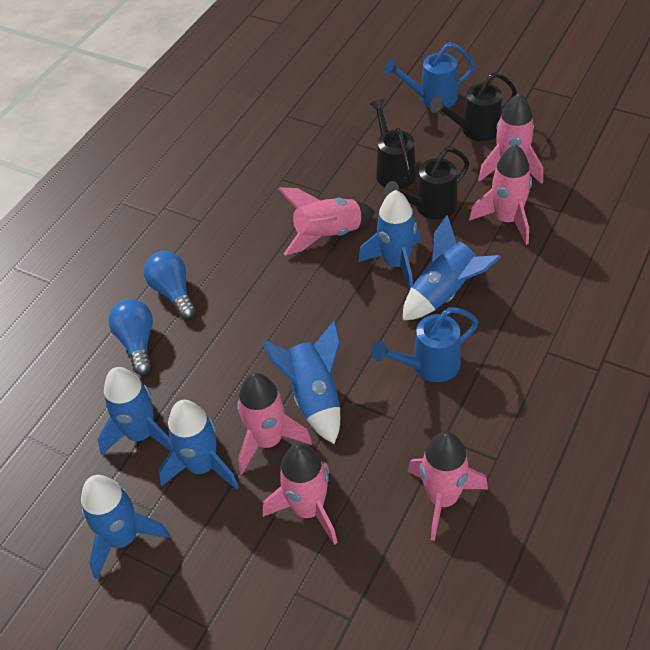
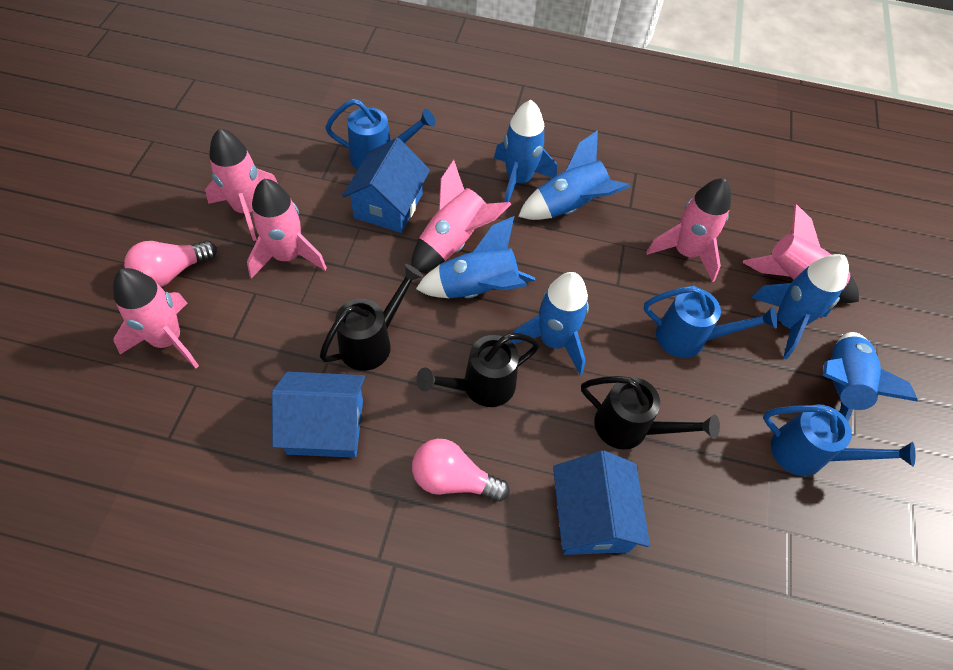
blue house: 0 -> 3
blue light bulb: 2 -> 0
blue watering can: 2 -> 3
pink light bulb: 0 -> 2

